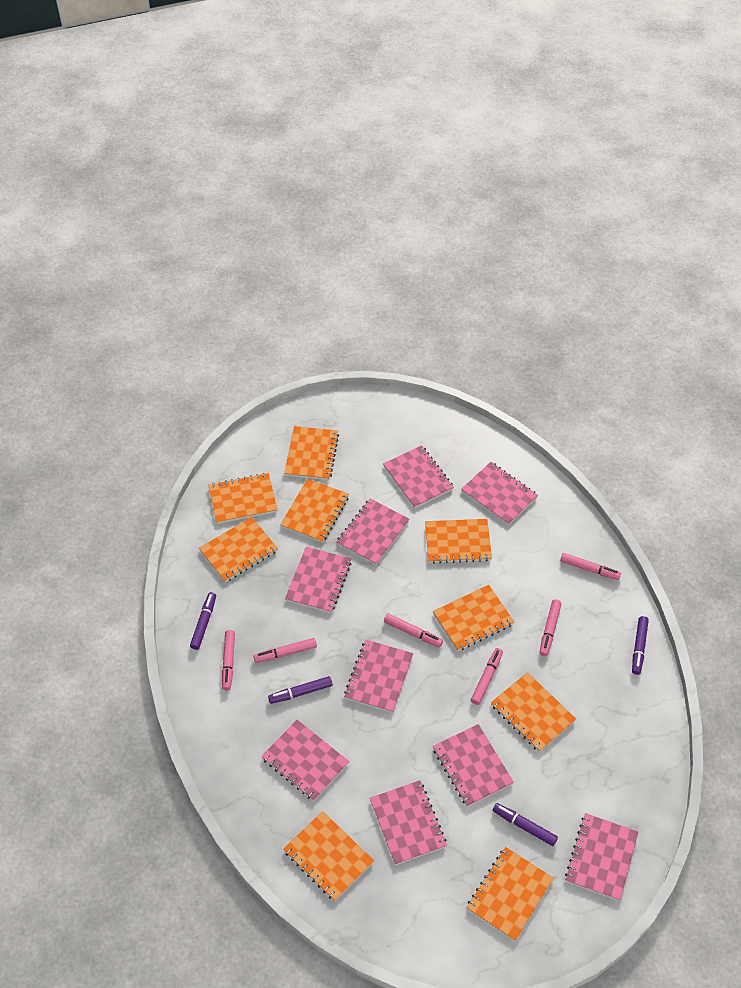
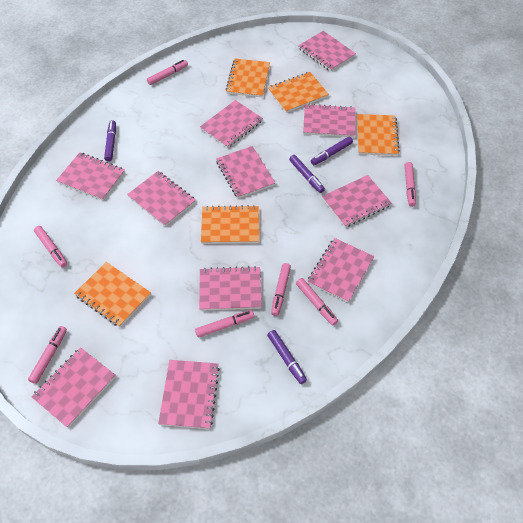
orange notebook: 9 -> 5
pink marker: 6 -> 7
pink notebook: 9 -> 11

